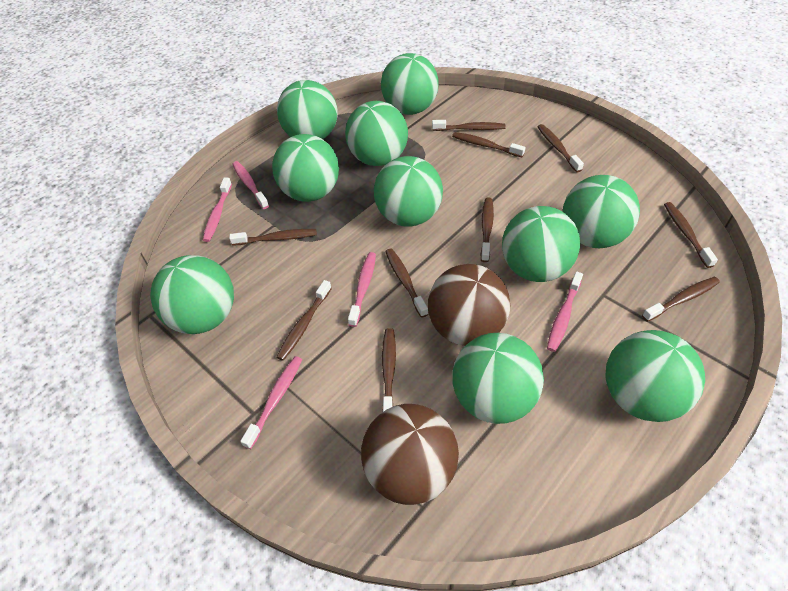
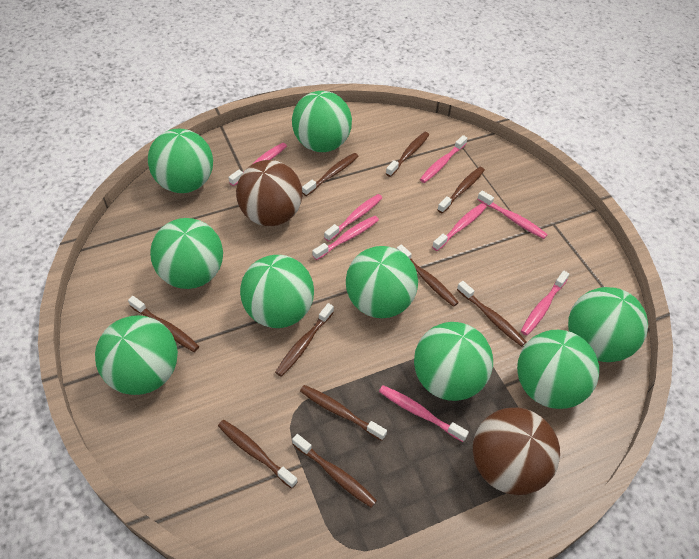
green ball: 10 -> 9
pink toothbrush: 5 -> 8

